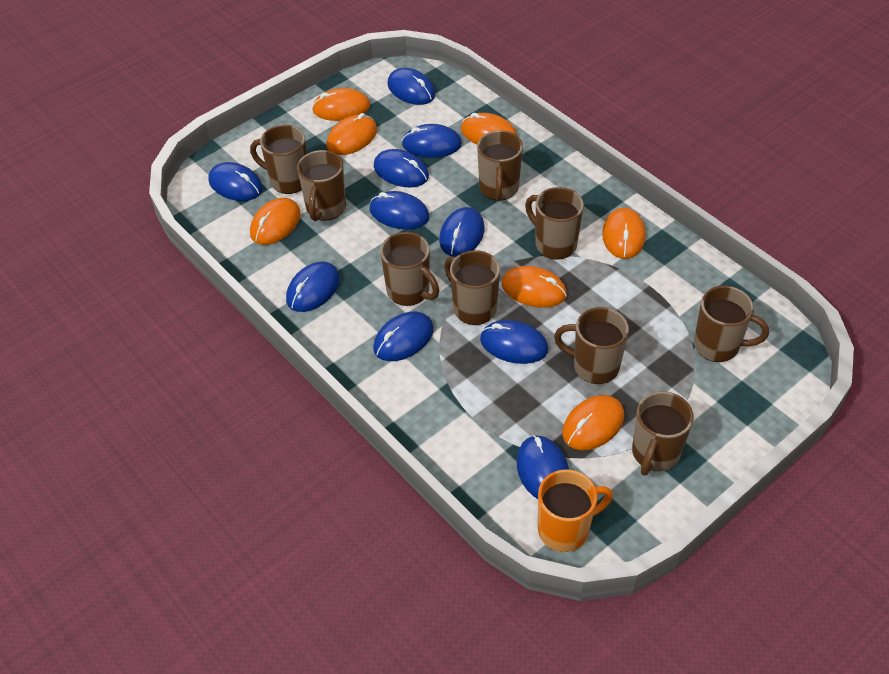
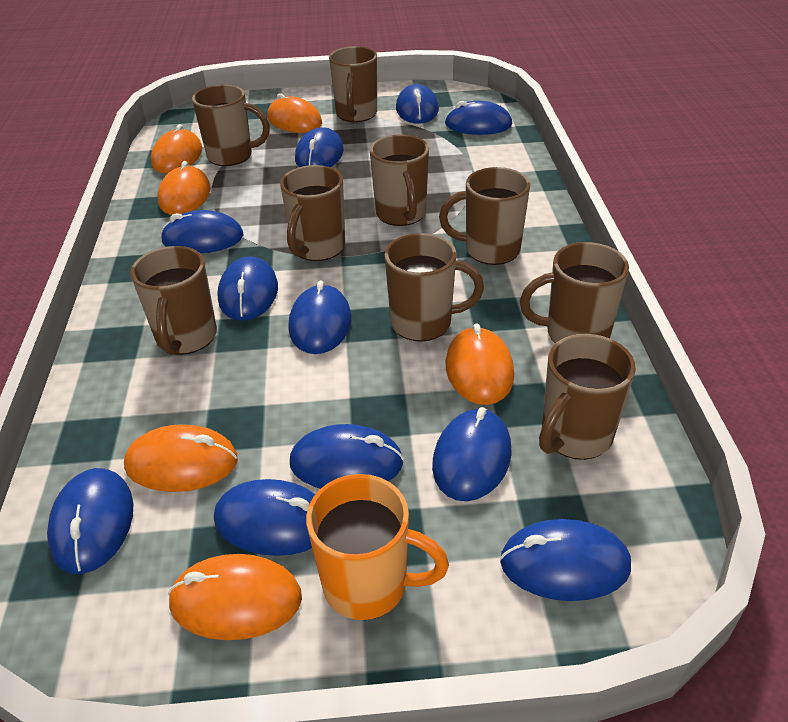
blue mouse: 10 -> 11
orange mouse: 7 -> 6

